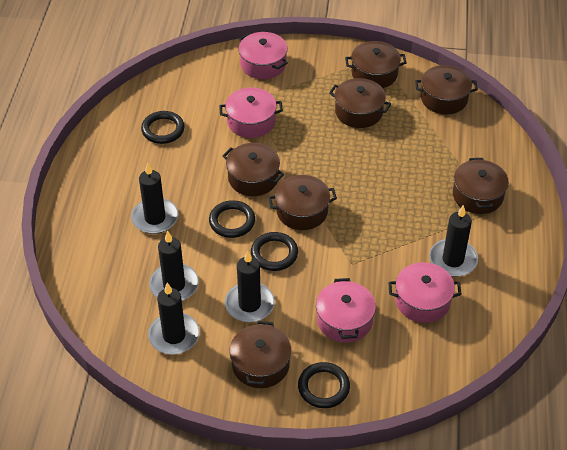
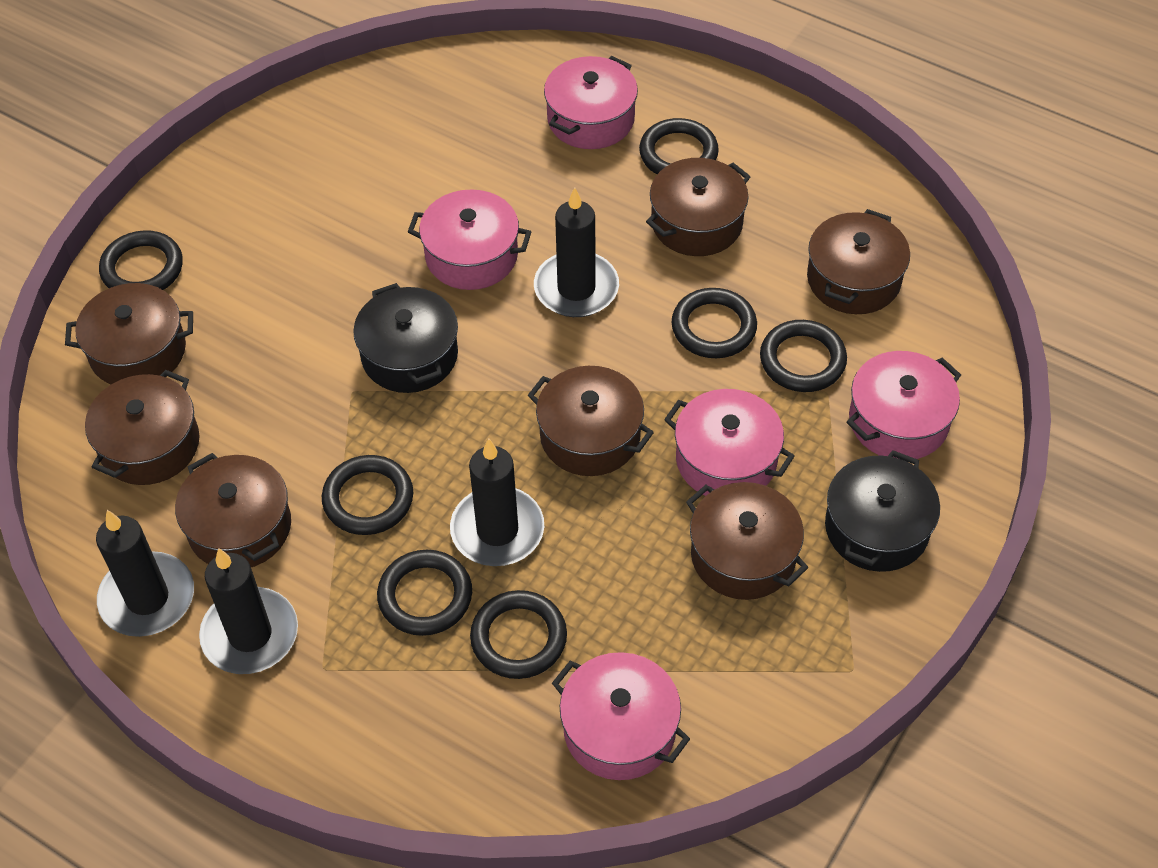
black candle: 5 -> 4
black pot: 0 -> 2
black ring: 4 -> 7
pink pot: 4 -> 5

